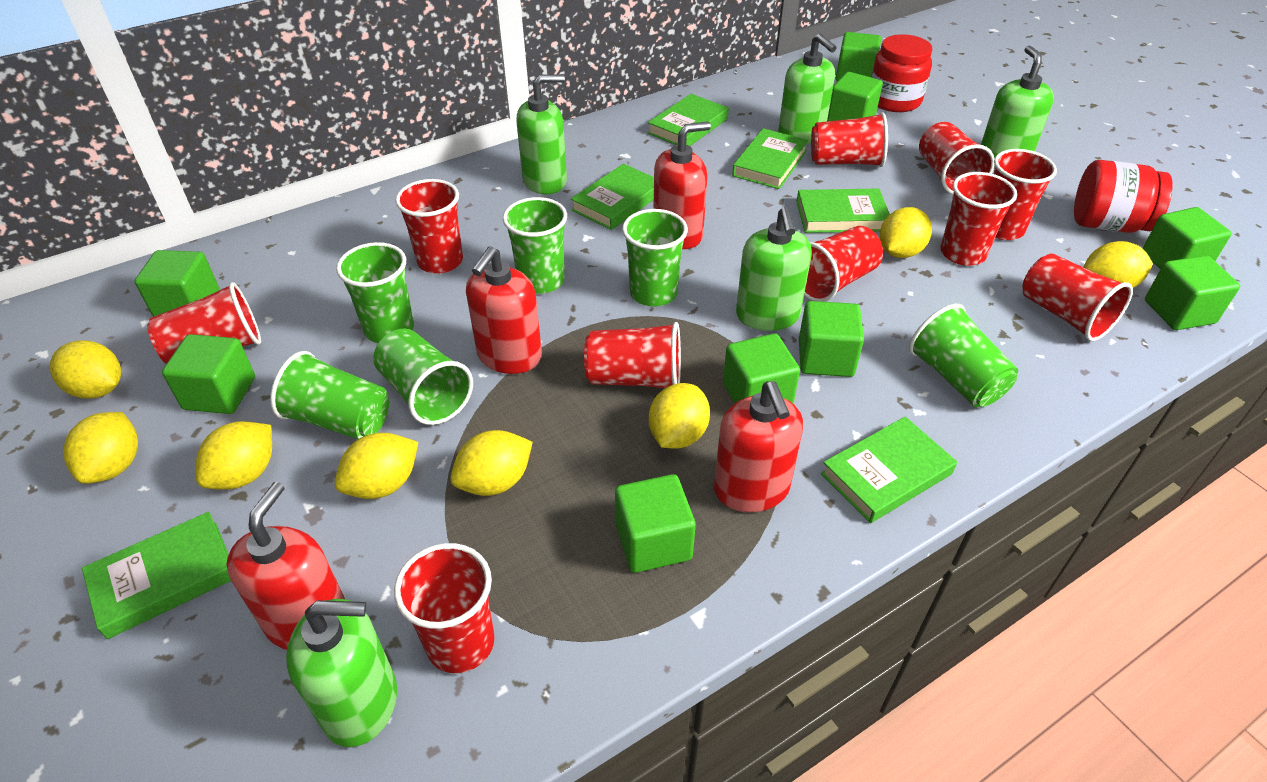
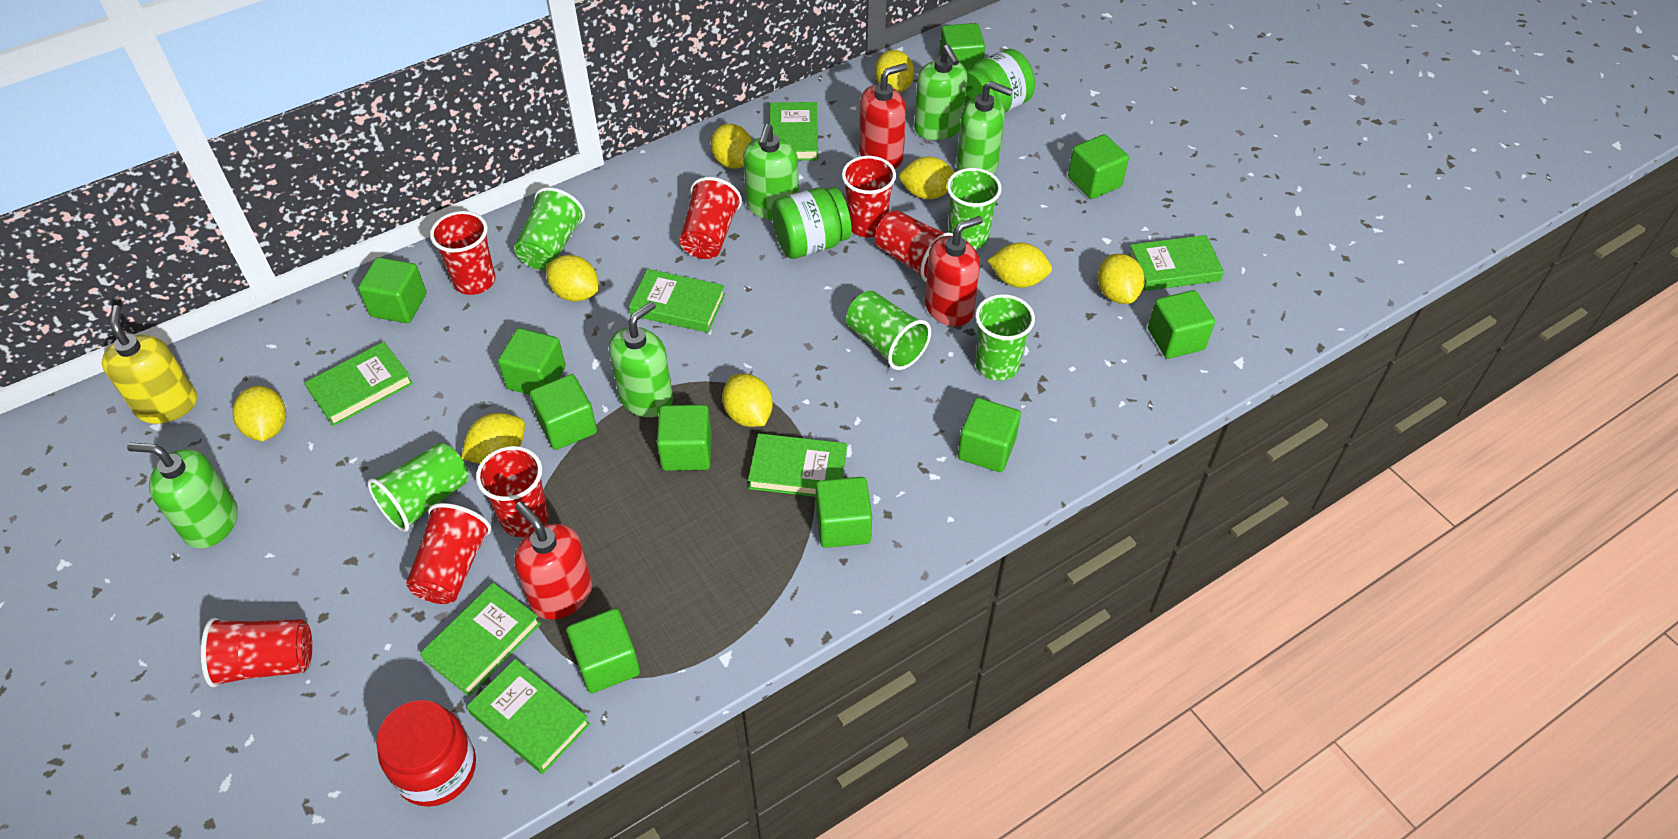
green book: 6 -> 7
green cube: 9 -> 10
green cup: 6 -> 5
green jar: 0 -> 2
red cup: 10 -> 7
red jar: 2 -> 1
red soap dispenser: 4 -> 3
yellow lemon: 8 -> 9
yellow soap dispenser: 0 -> 1

